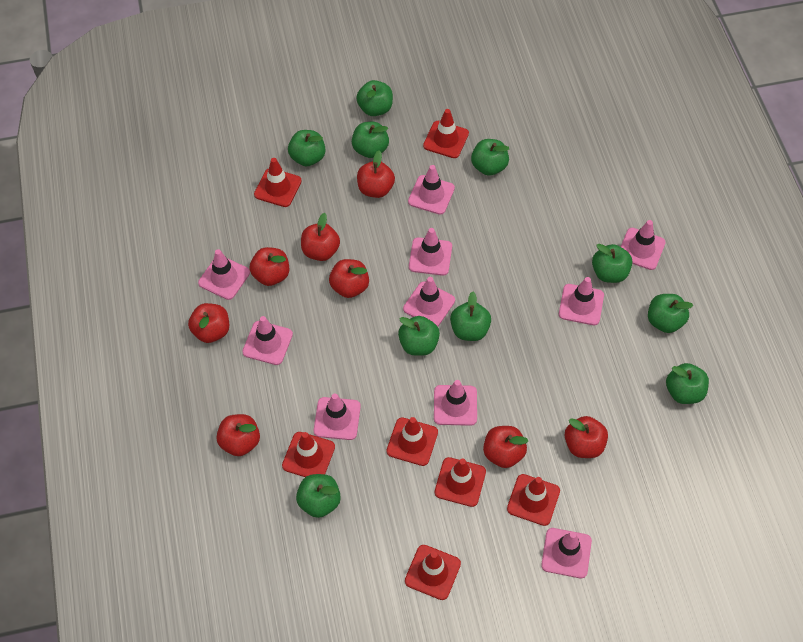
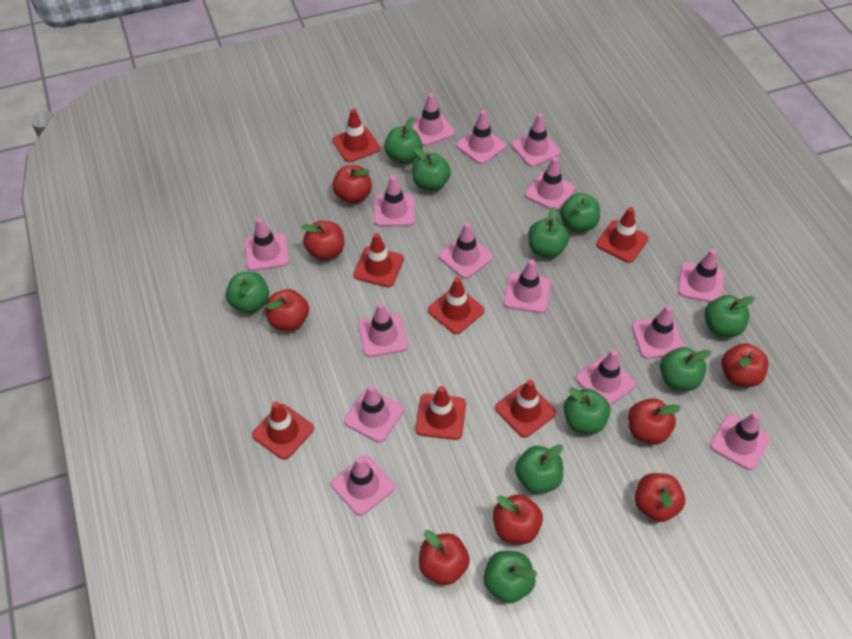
pink traffic cone: 10 -> 15

